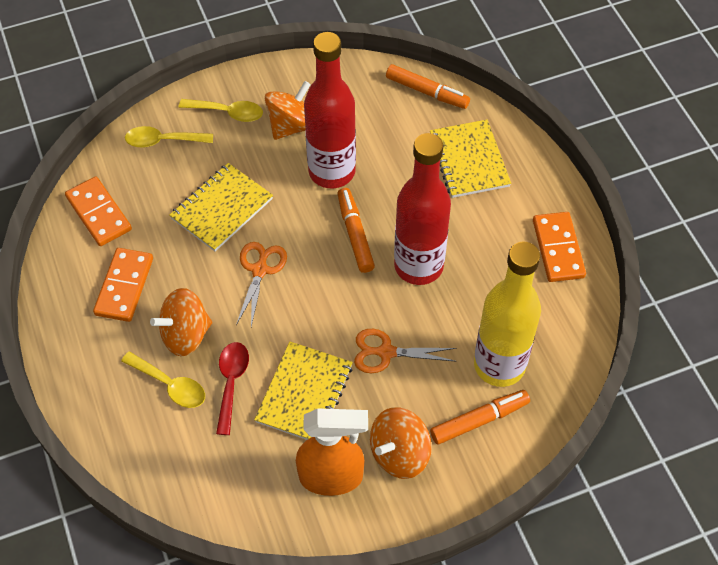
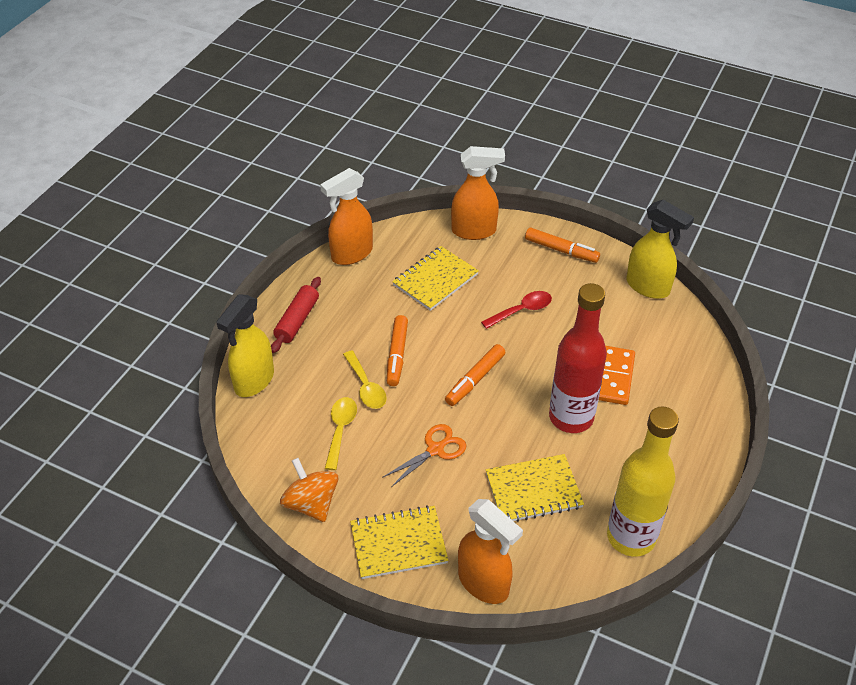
orange domino: 3 -> 1
orange scissors: 2 -> 1
orange spinning top: 3 -> 1
orange spray bottle: 1 -> 3
red bottle: 2 -> 1
red rolling pin: 0 -> 1
yellow spoon: 3 -> 2
yellow spray bottle: 0 -> 2

